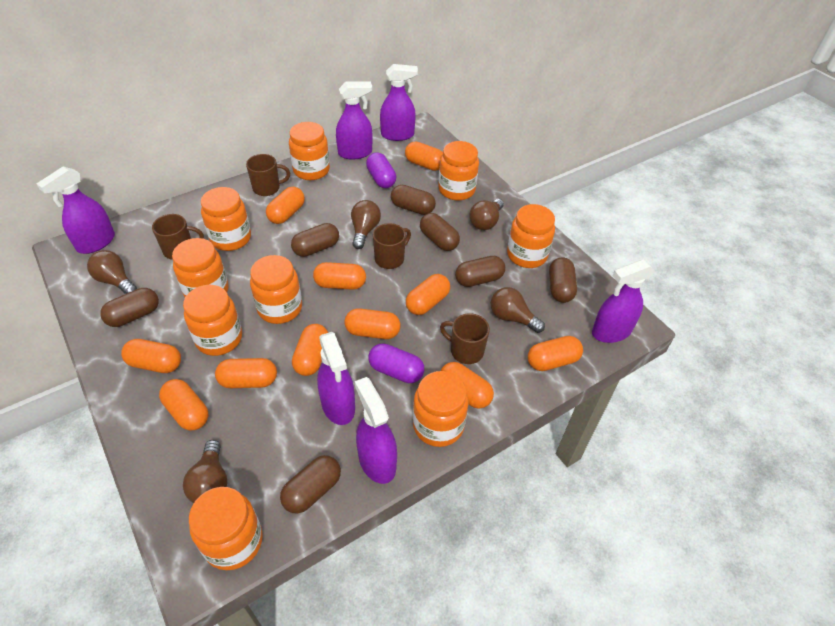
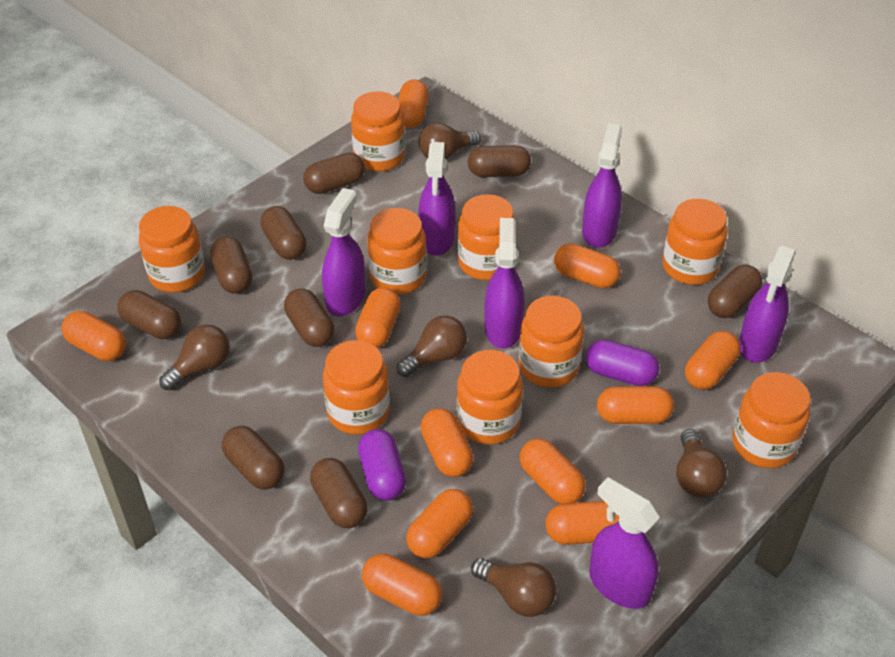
brown capsule: 7 -> 9
brown mug: 4 -> 0

